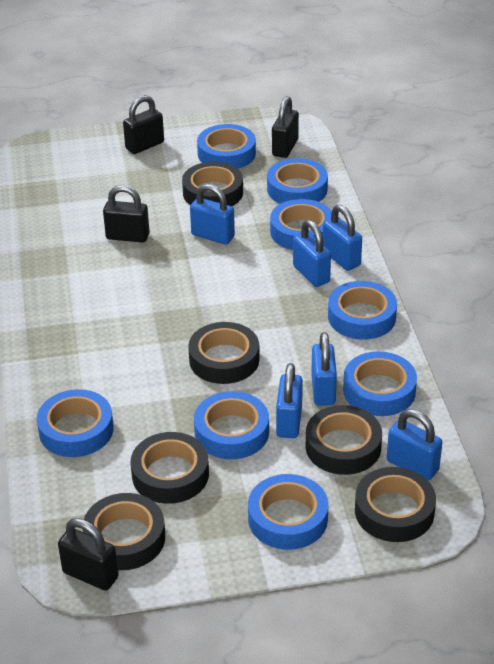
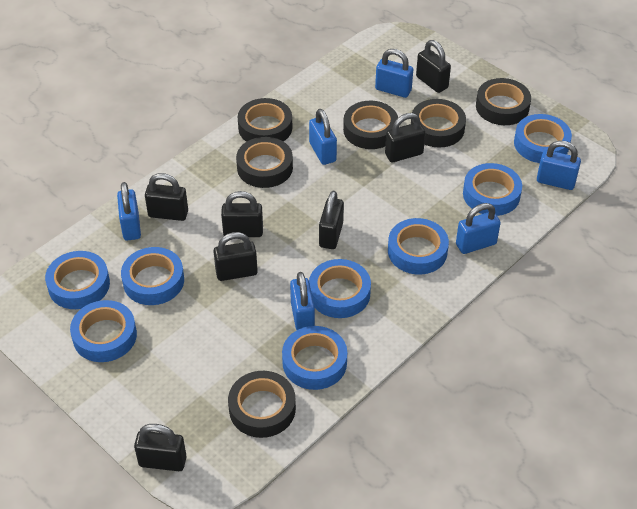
black padlock: 4 -> 7

